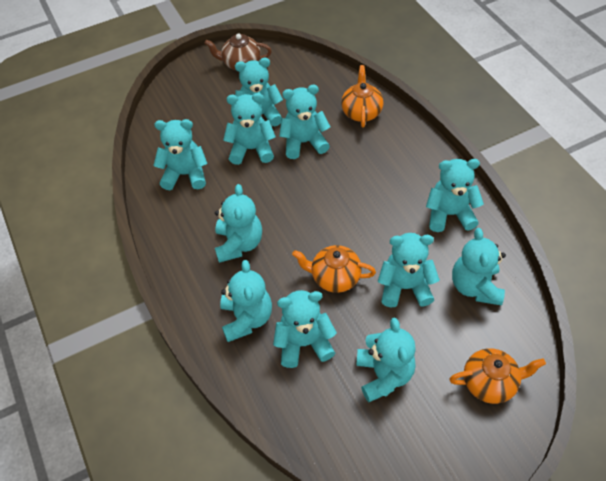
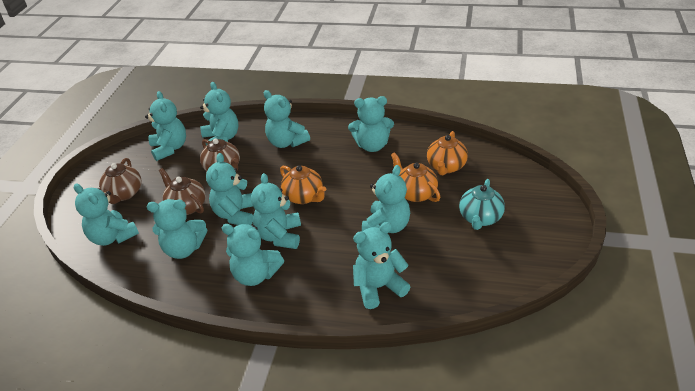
brown teapot: 1 -> 3
turquoise teapot: 0 -> 1

